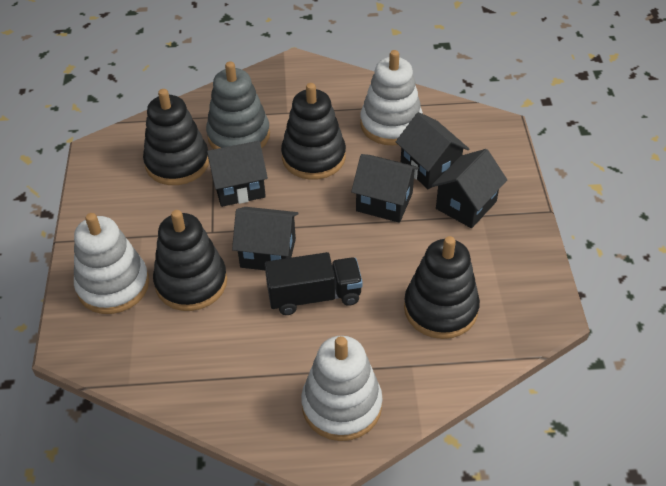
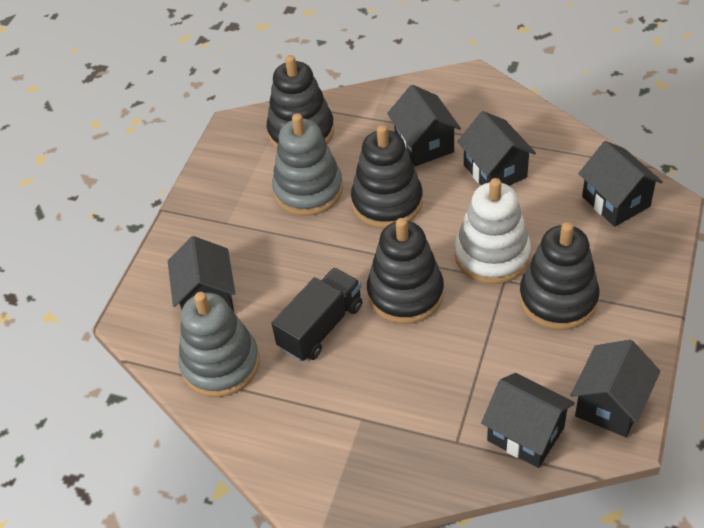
black house: 5 -> 6
grey stacking toy: 1 -> 2
white stacking toy: 3 -> 1

